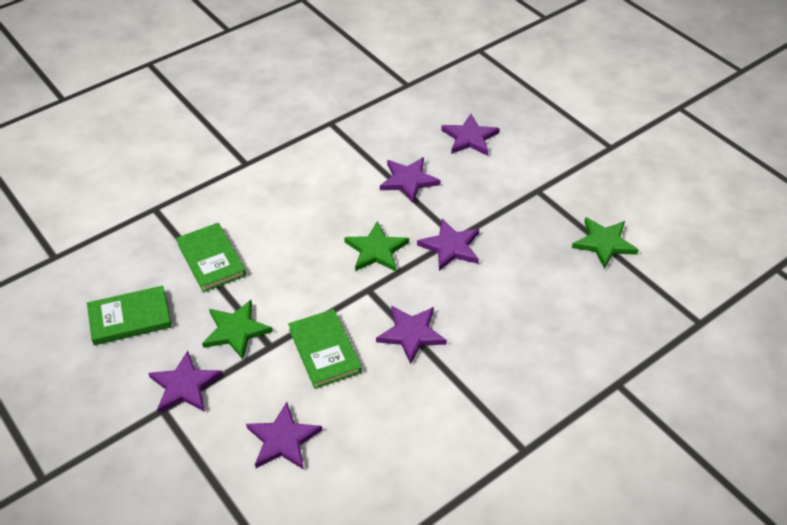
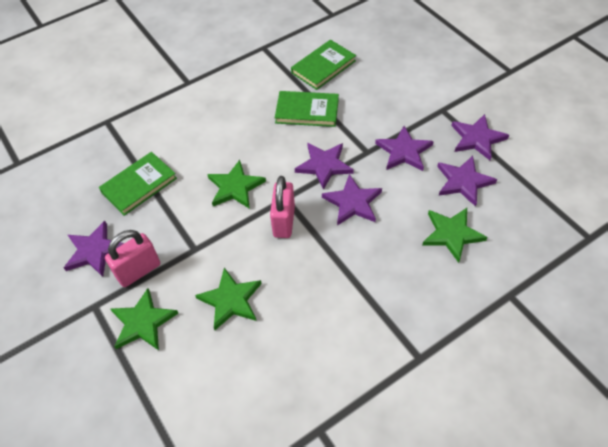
green star: 3 -> 4
pink padlock: 0 -> 2

